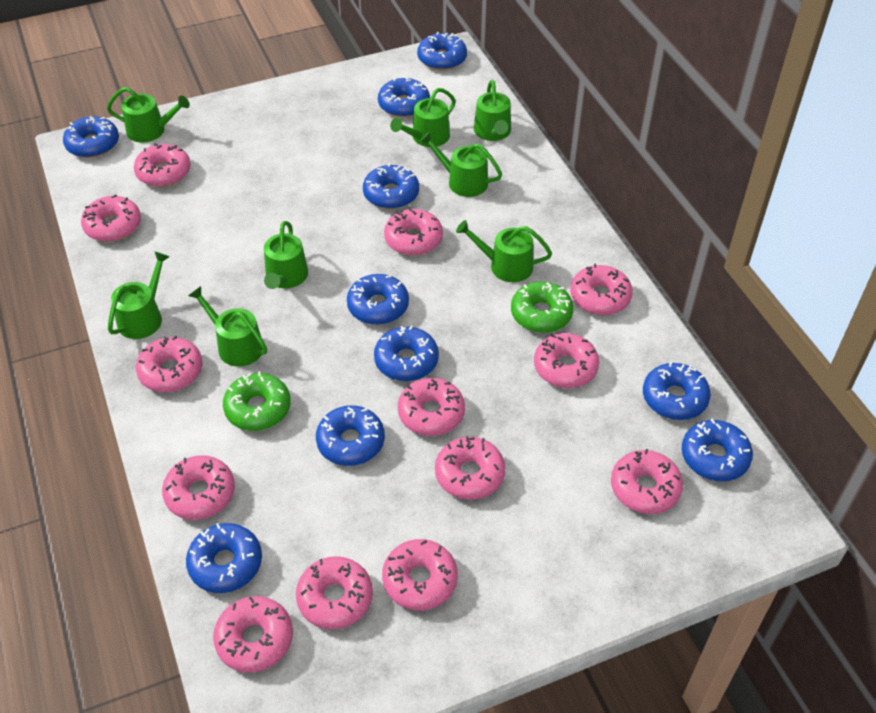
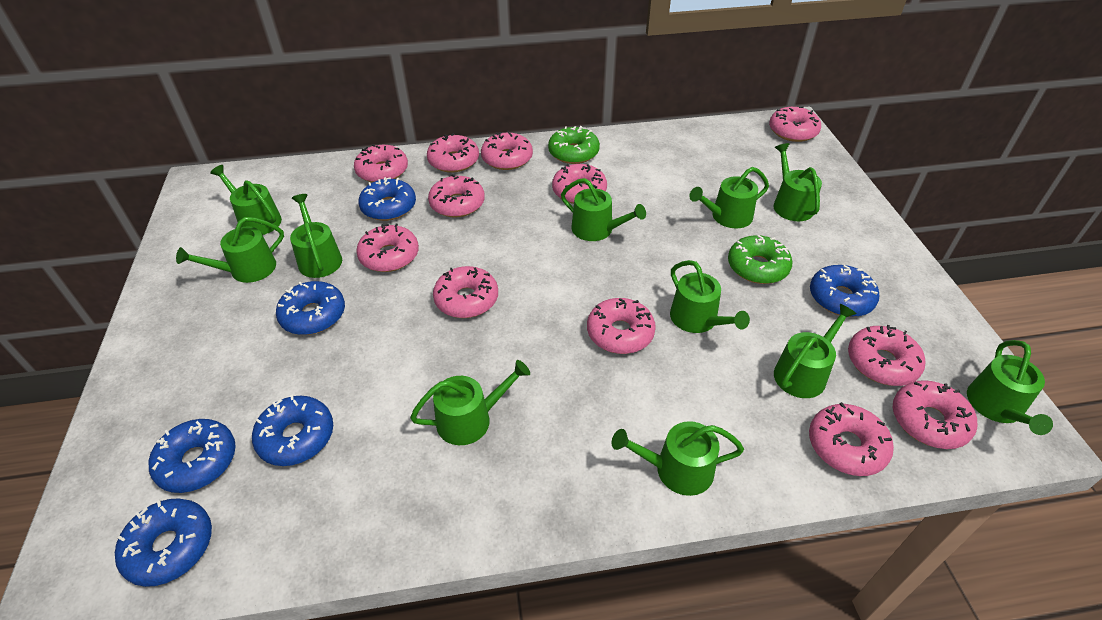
blue donut: 10 -> 6
green watering can: 8 -> 11
pink donut: 13 -> 12

